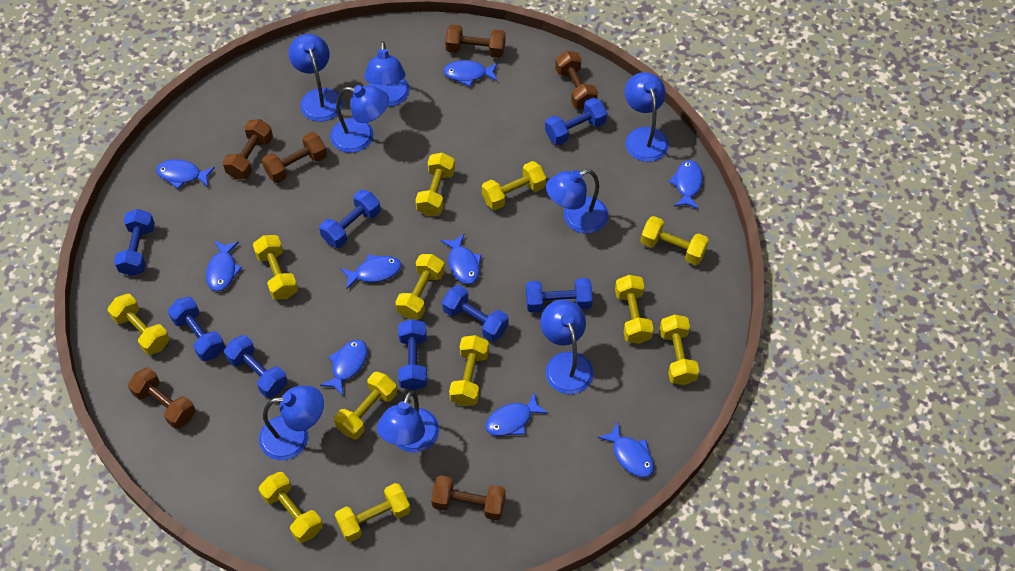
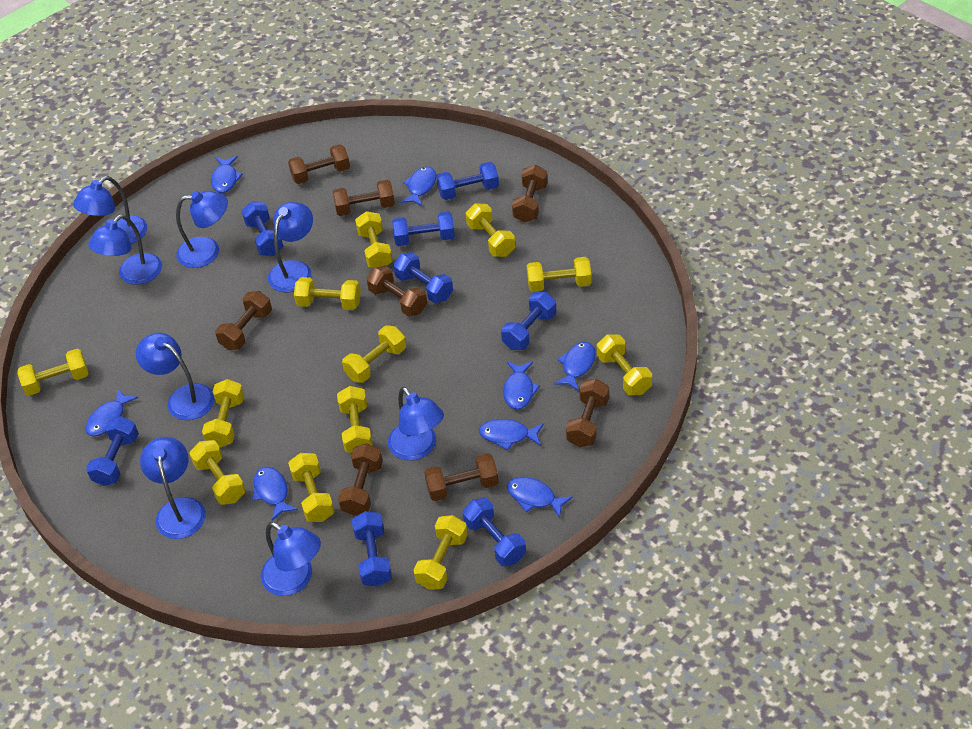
blue fish: 9 -> 8
brown dumbbell: 6 -> 8

